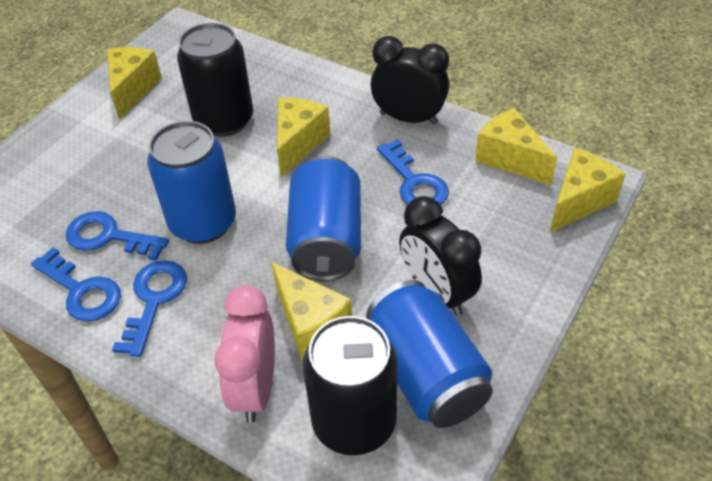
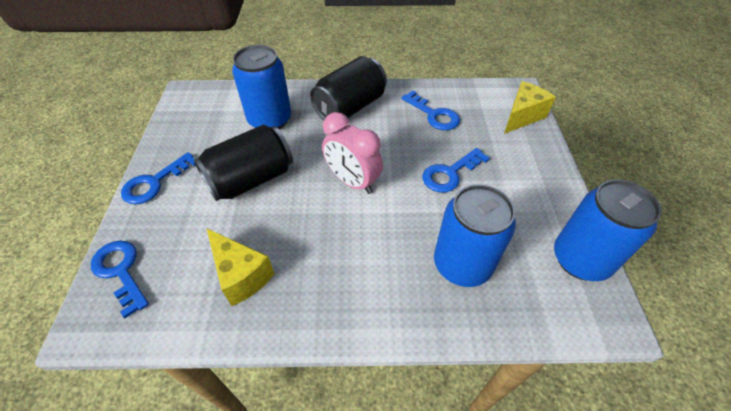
black clock: 2 -> 0
yellow cheese: 5 -> 2

